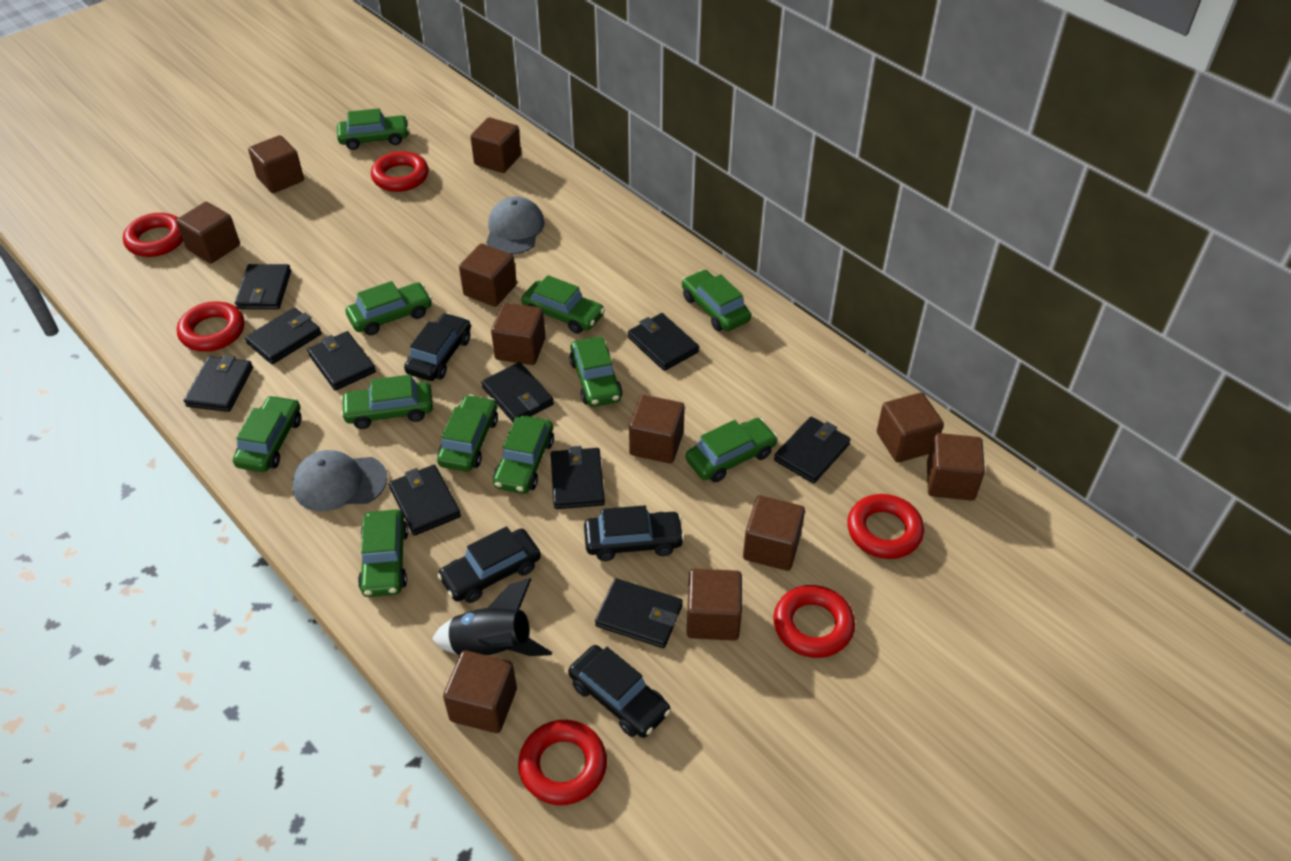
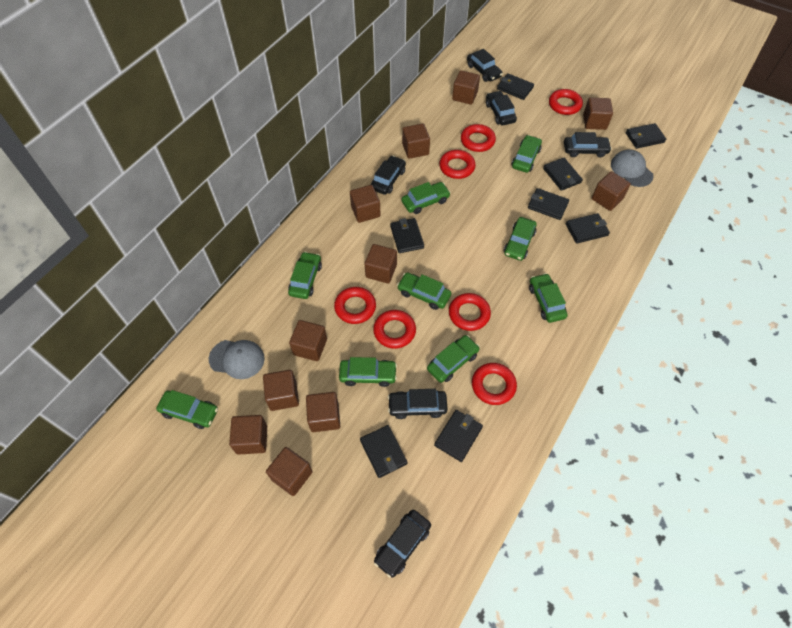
black car: 4 -> 6
black rocket: 1 -> 0
black wallet: 10 -> 8
green car: 11 -> 9
red ring: 6 -> 7

